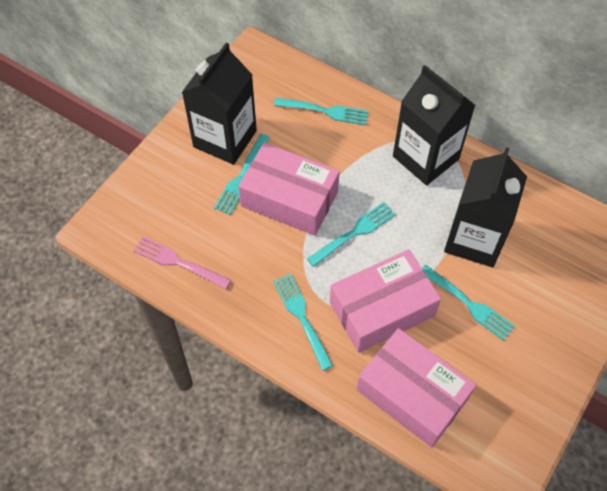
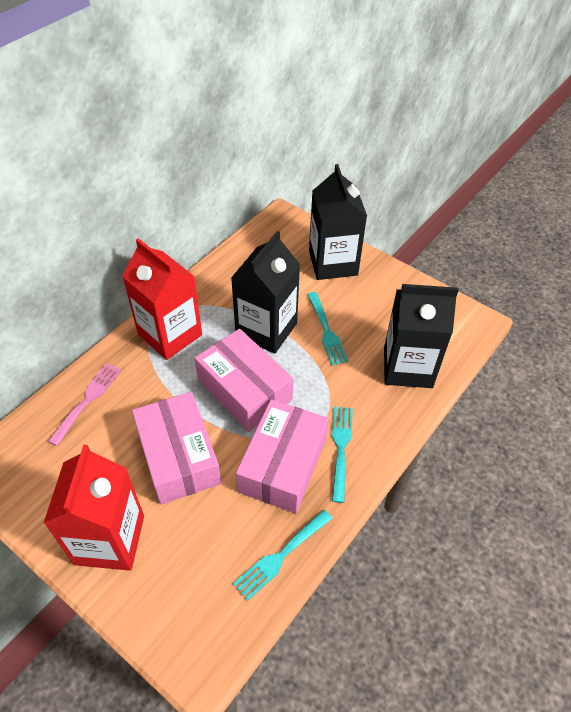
red carton: 0 -> 2
turquoise fork: 5 -> 3

